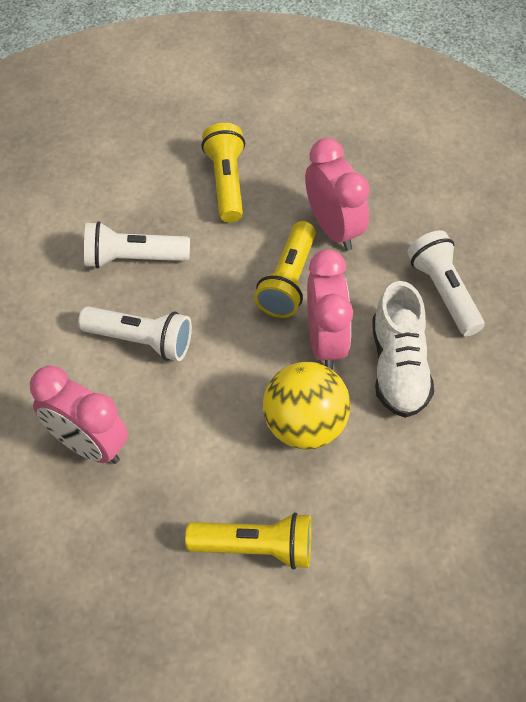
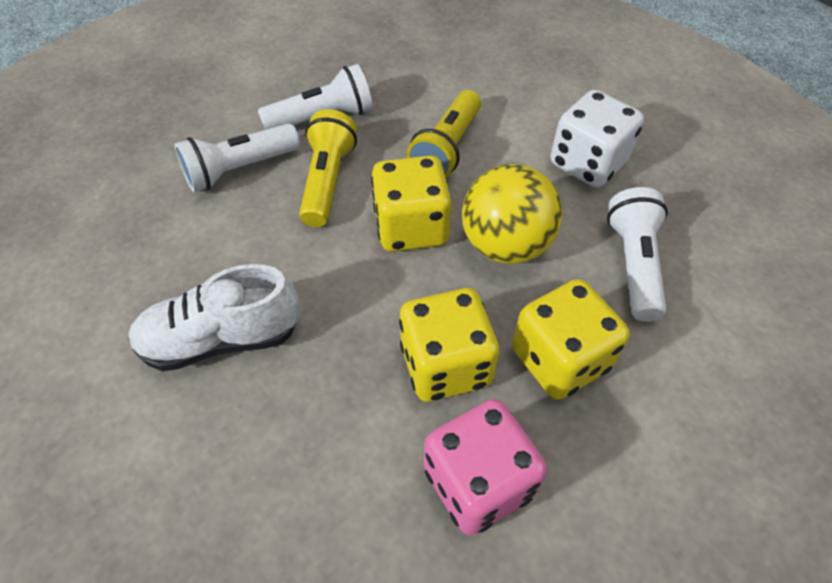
pink clock: 3 -> 0
pink dice: 0 -> 1
white dice: 0 -> 1
yellow dice: 0 -> 3
yellow flashlight: 3 -> 2

